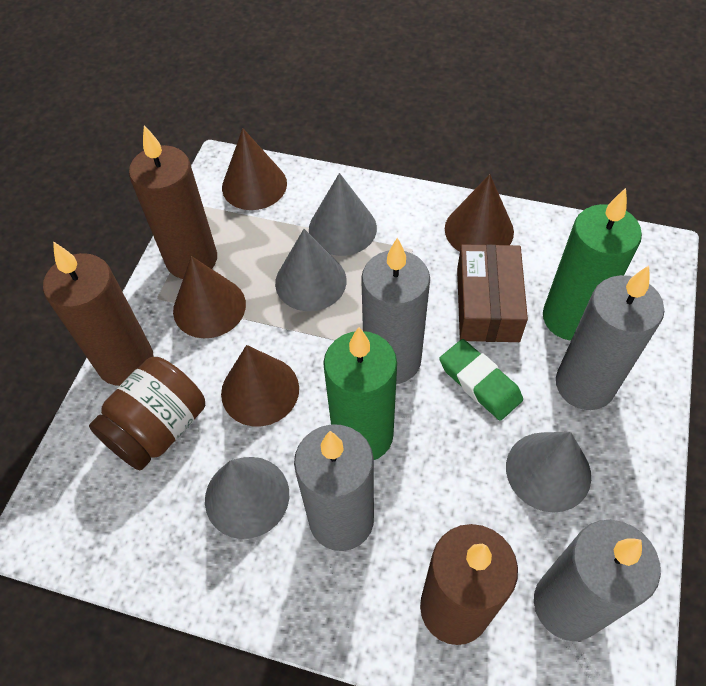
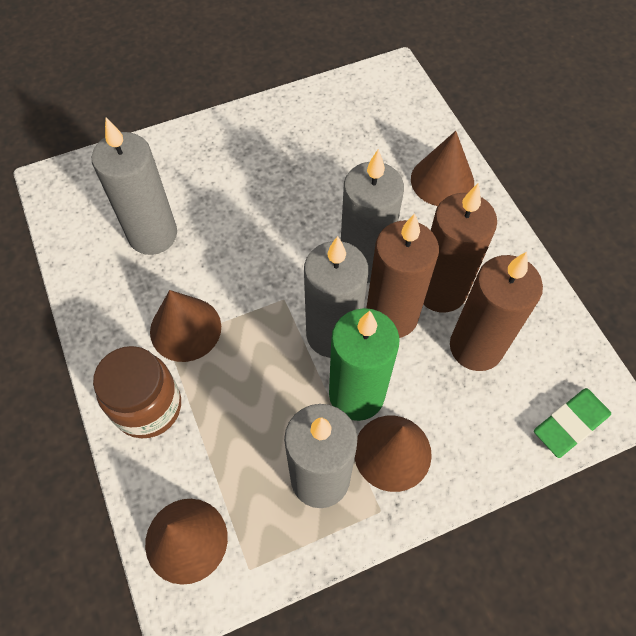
brown box: 1 -> 0
green candle: 2 -> 1
grey cone: 4 -> 0

